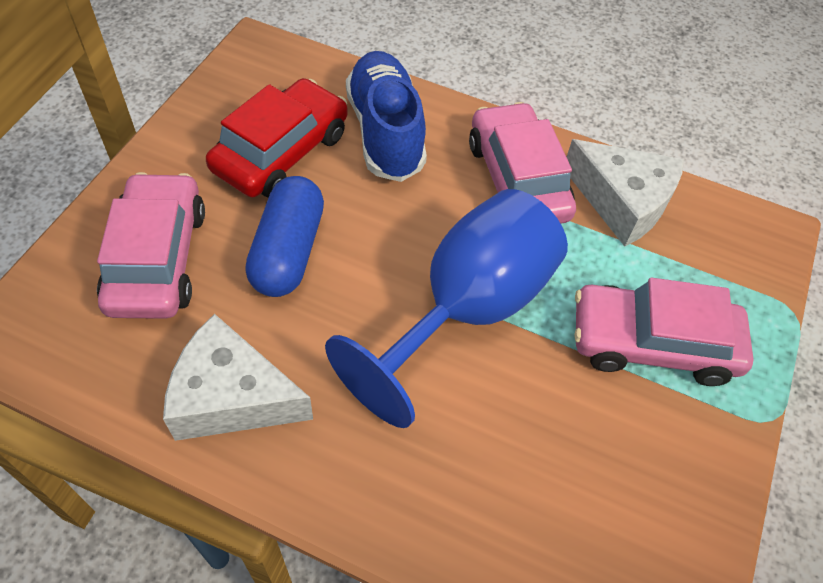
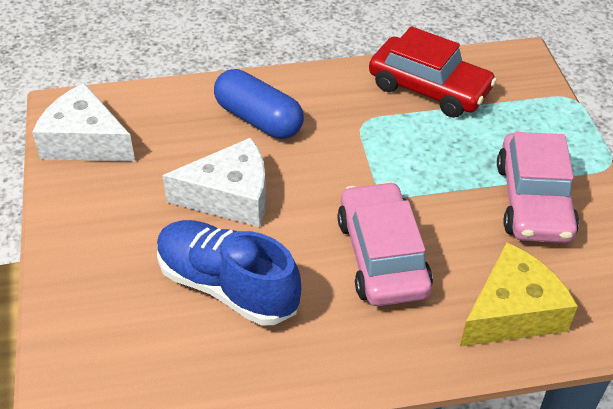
blue goblet: 1 -> 0
pink car: 3 -> 2
yellow cheese: 0 -> 1

